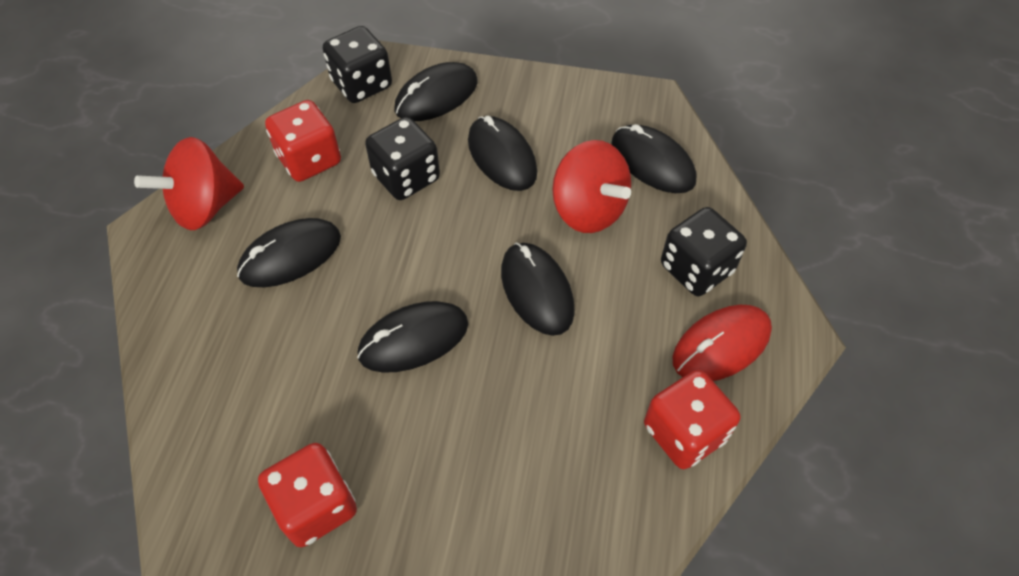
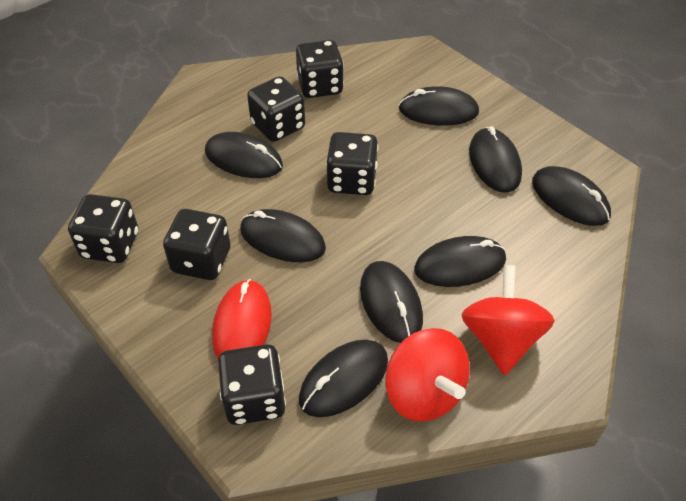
black dice: 3 -> 6
black mouse: 6 -> 8
red dice: 3 -> 0

